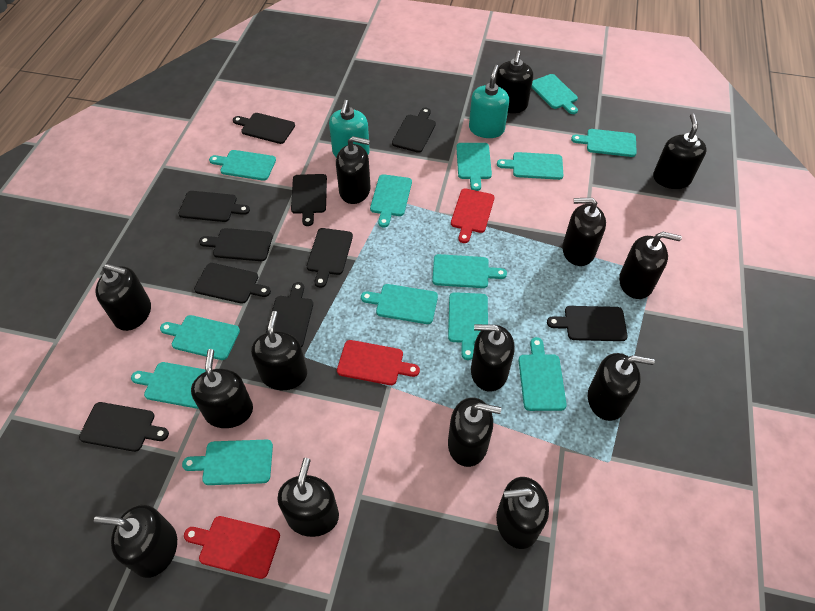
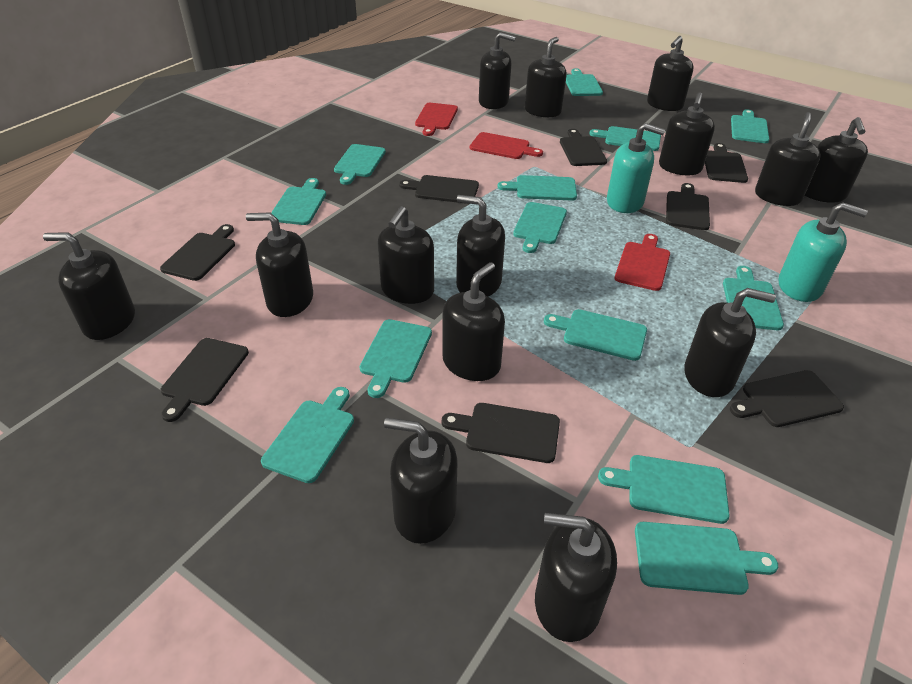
black cutting board: 10 -> 8

